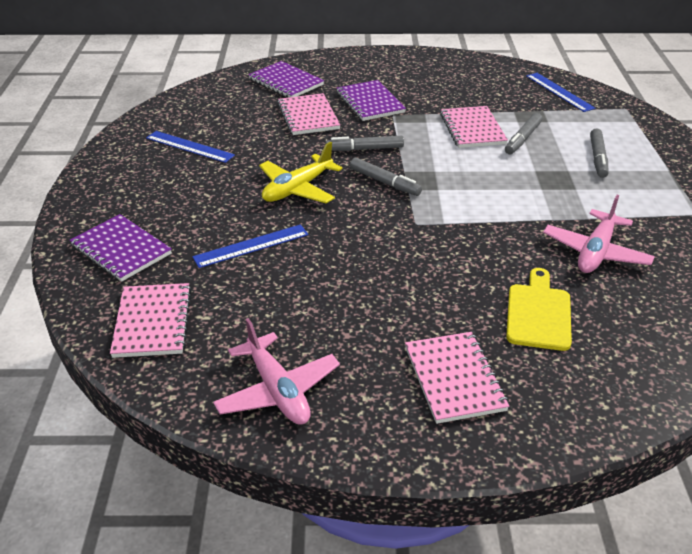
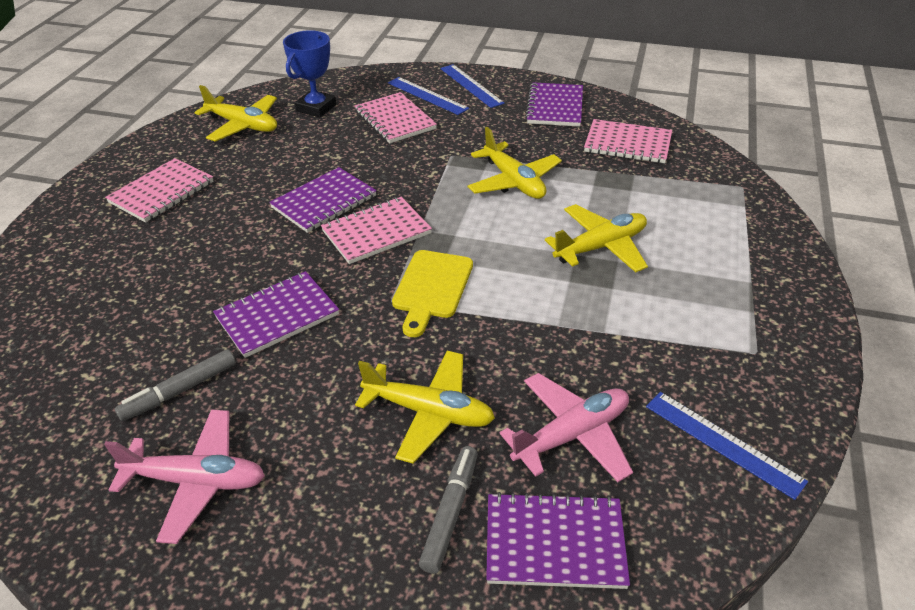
blue trophy: 0 -> 1
grey marker: 4 -> 2
purple notebook: 3 -> 4
yellow plane: 1 -> 4

